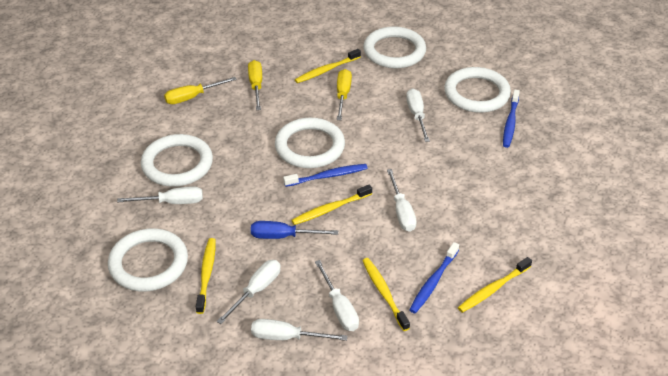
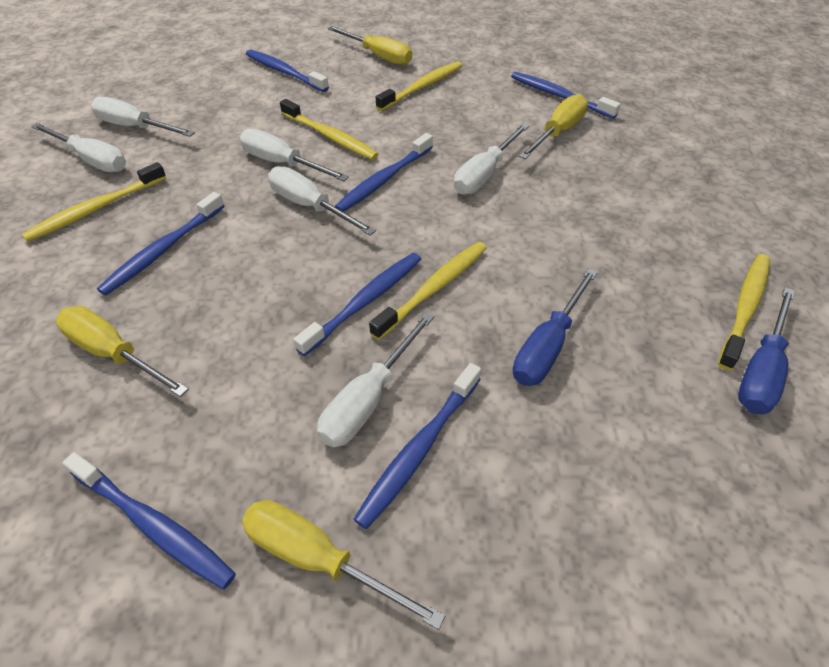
blue screwdriver: 1 -> 2
blue toothbrush: 3 -> 7
white ring: 5 -> 0
yellow screwdriver: 3 -> 4

